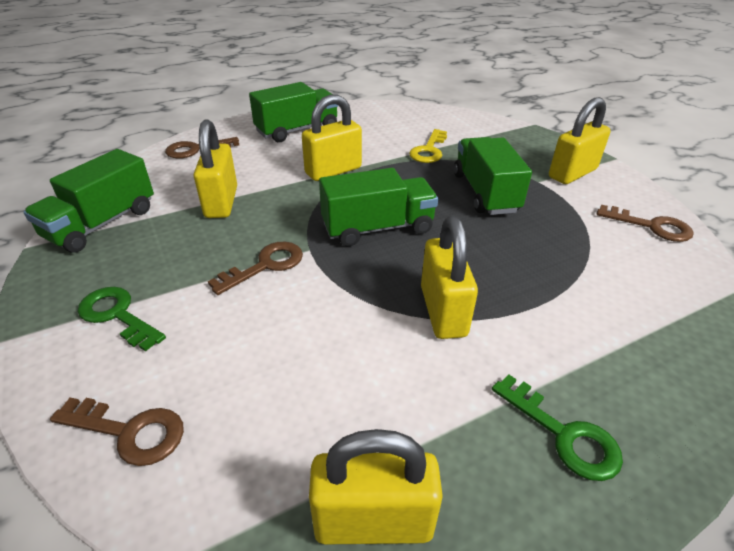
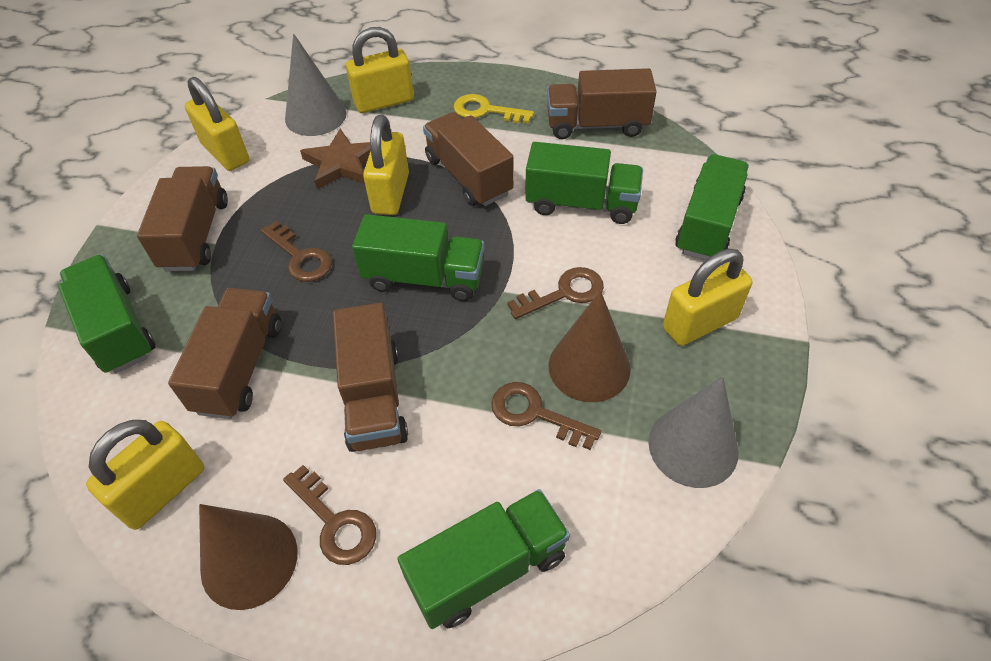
brown cone: 0 -> 2
brown star: 0 -> 1
brown truck: 0 -> 5
green key: 2 -> 0
green truck: 4 -> 5
grey cone: 0 -> 2

